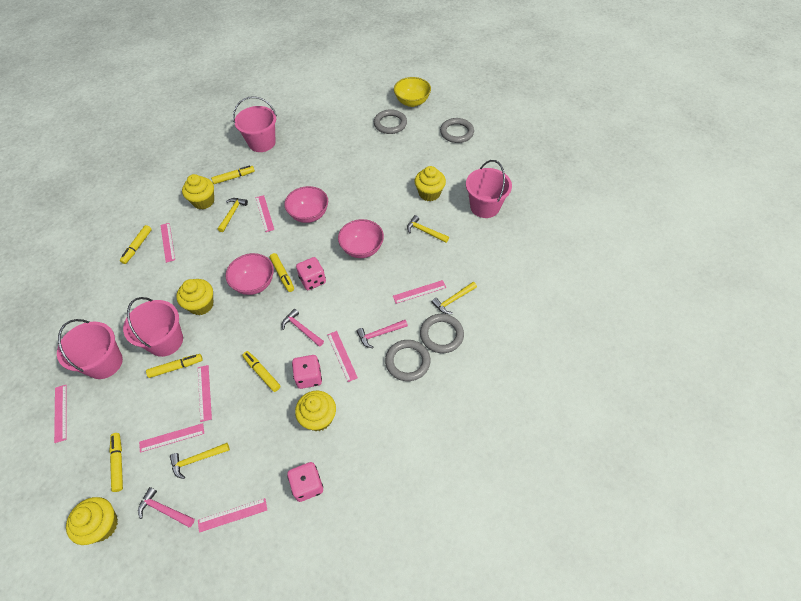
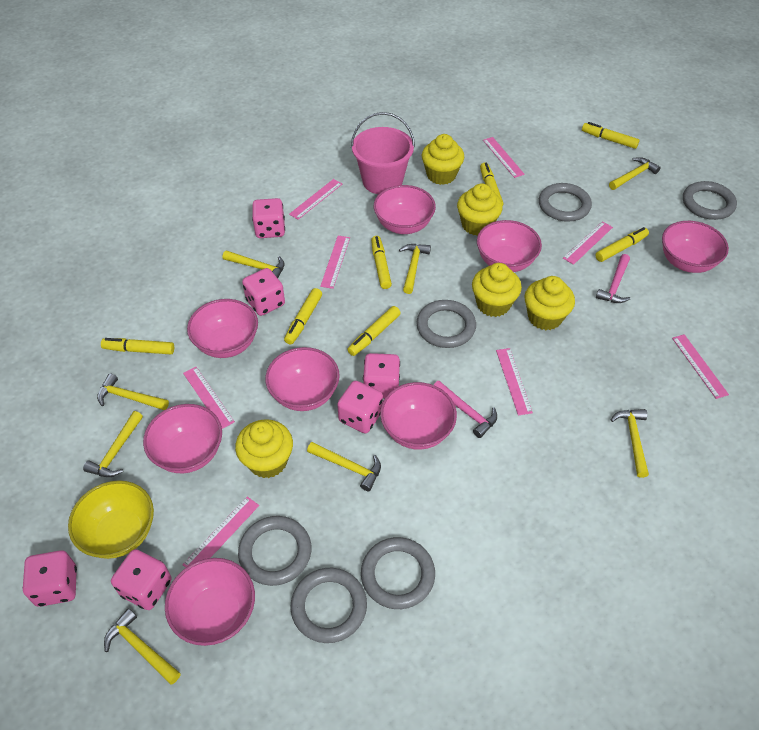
grey ring: 4 -> 6
pink bowl: 3 -> 8
pink bucket: 4 -> 1
pink dice: 3 -> 6
pink hammer: 3 -> 2
yellow hammer: 4 -> 8
yellow marker: 6 -> 7

